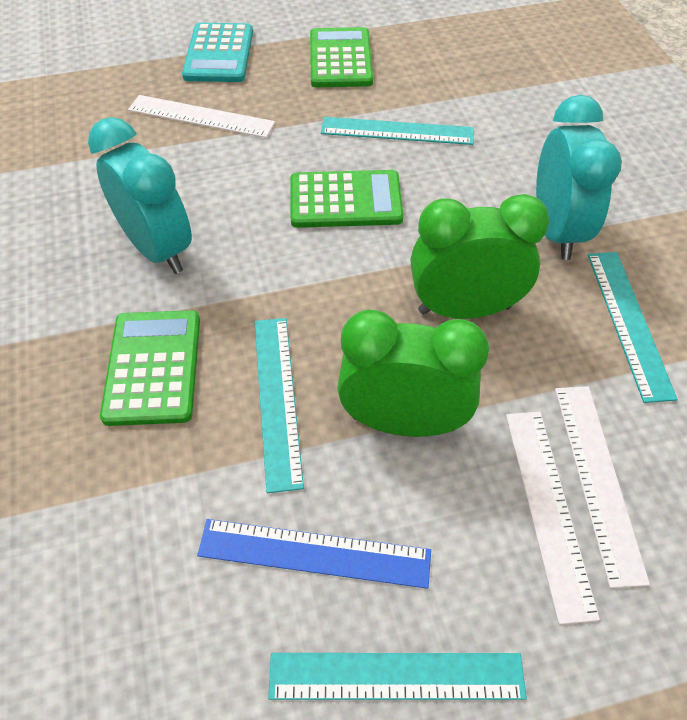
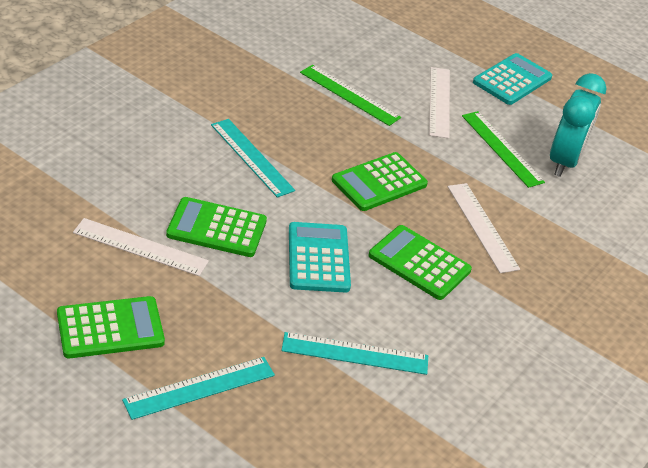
blue ruler: 1 -> 0
green calculator: 3 -> 4
green clock: 2 -> 0
green ruler: 0 -> 2
turquoise calculator: 1 -> 2
turquoise clock: 2 -> 1
turquoise ruler: 4 -> 3

